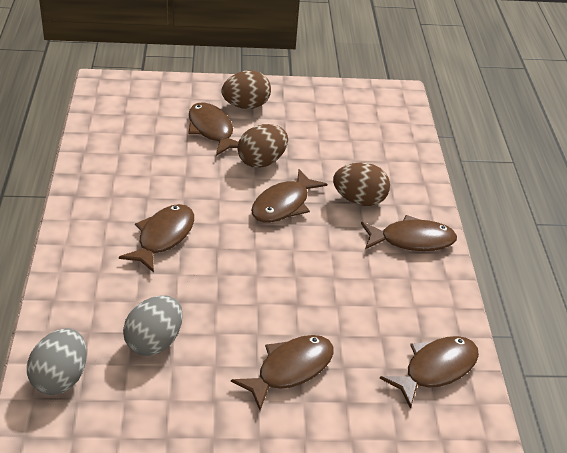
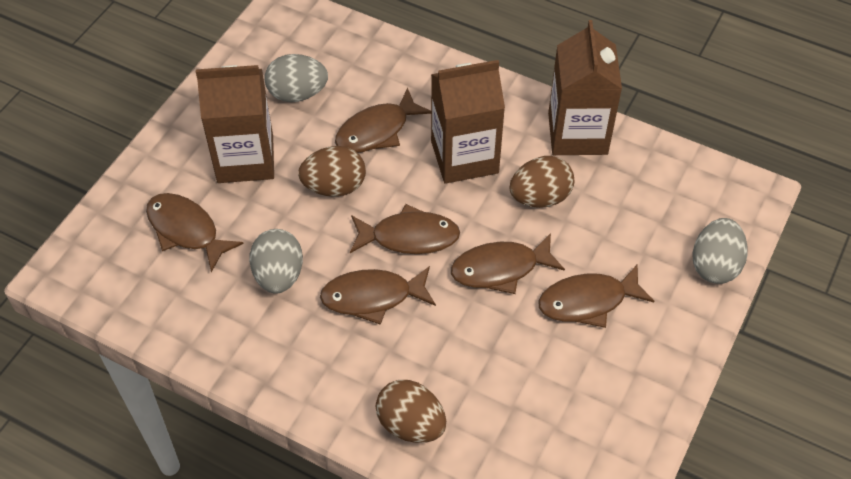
brown carton: 0 -> 3
grey egg: 2 -> 3

